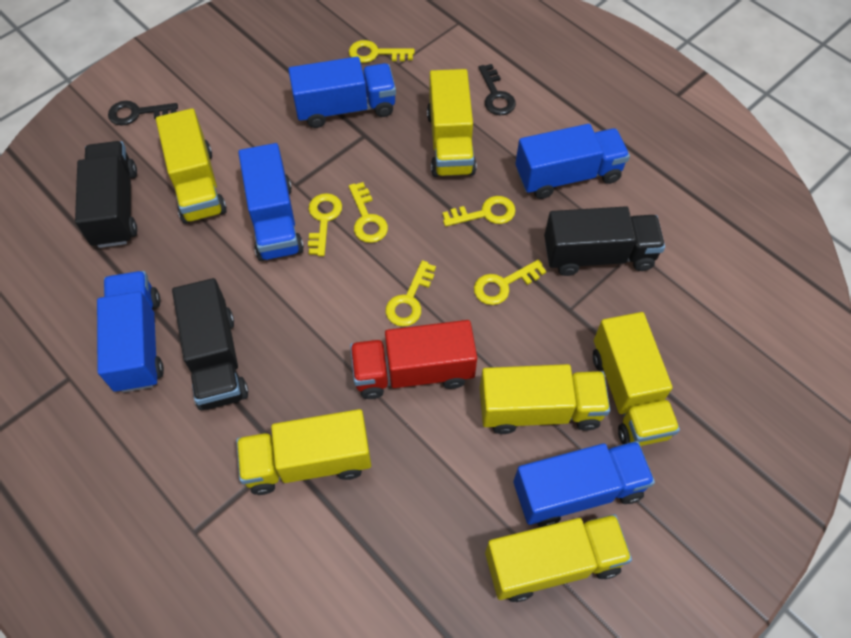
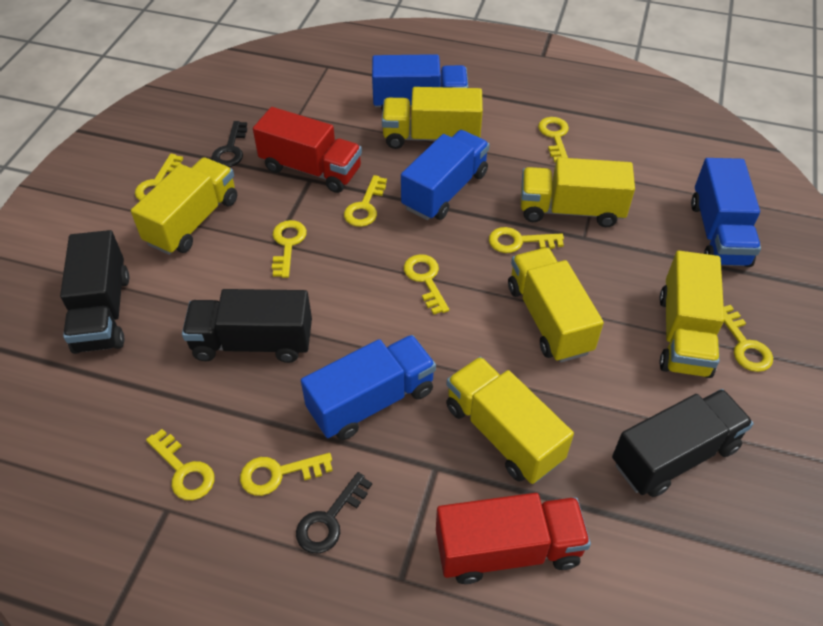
blue truck: 5 -> 4
red truck: 1 -> 2
yellow key: 6 -> 9

